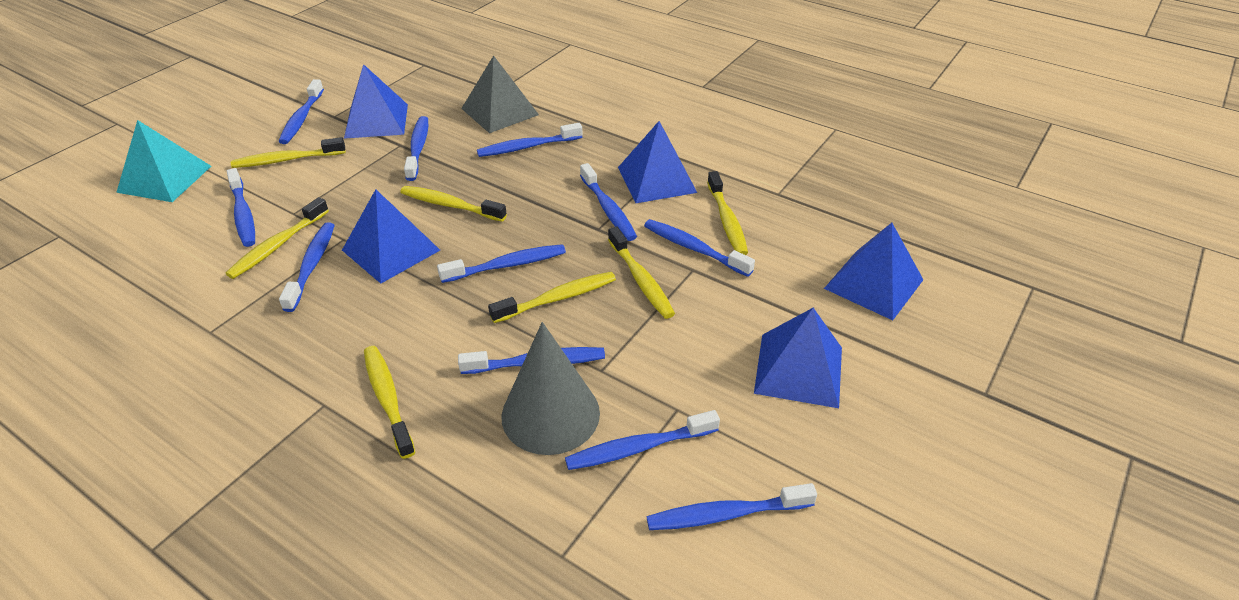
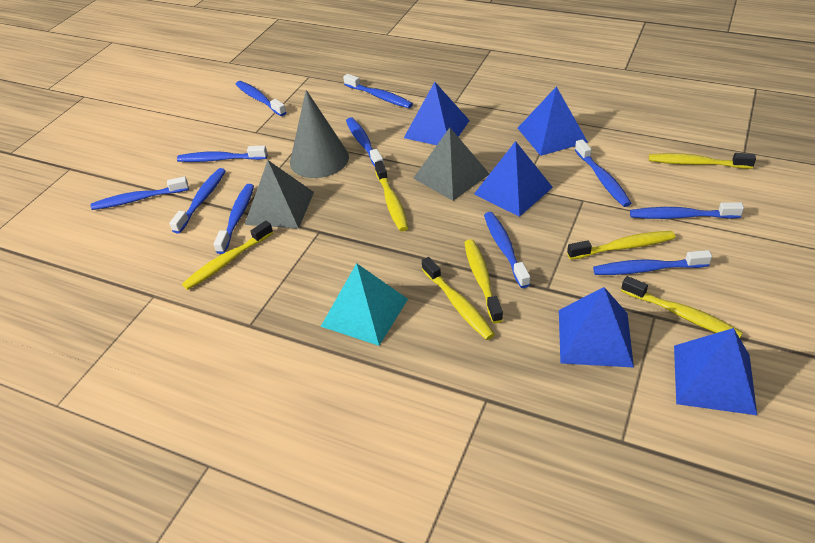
grey pyramid: 1 -> 2

